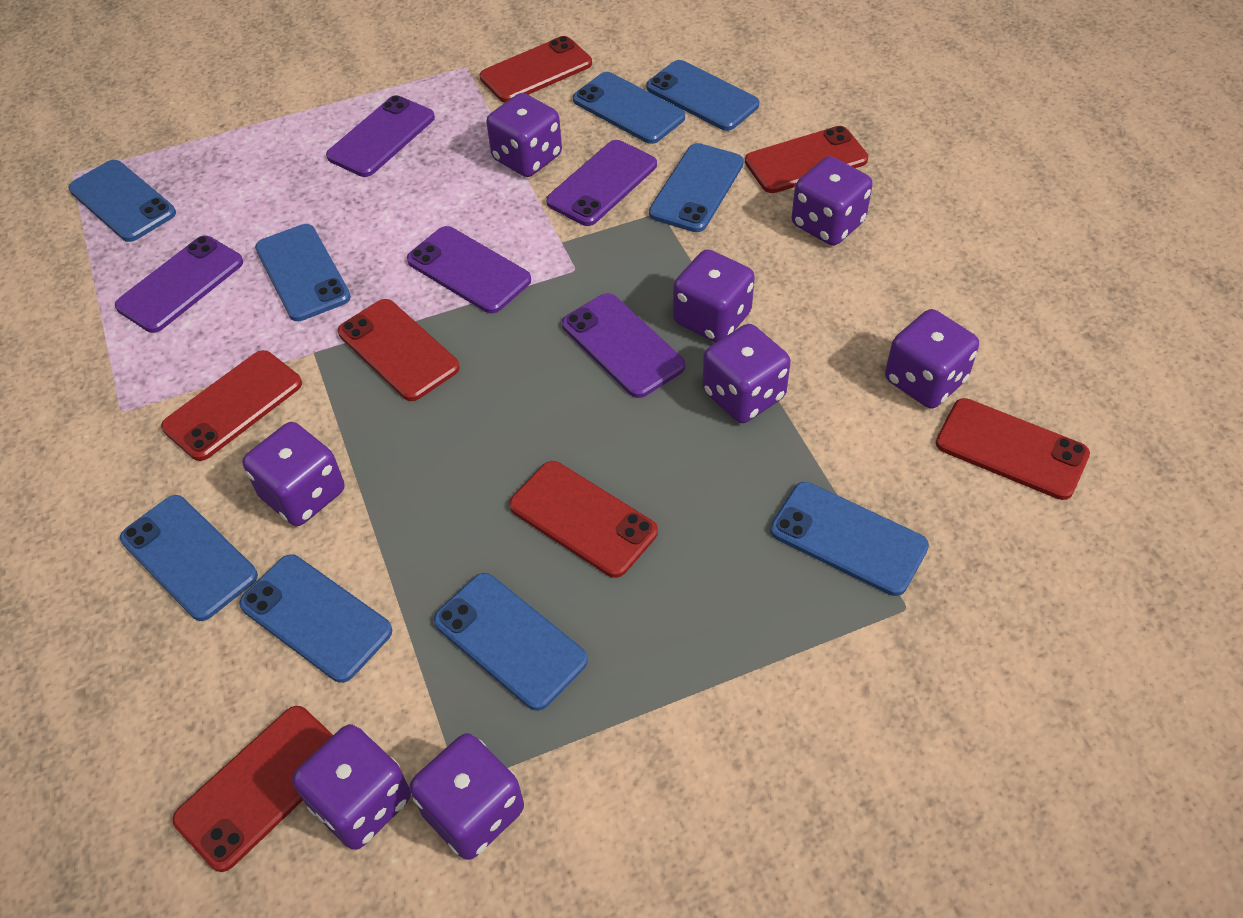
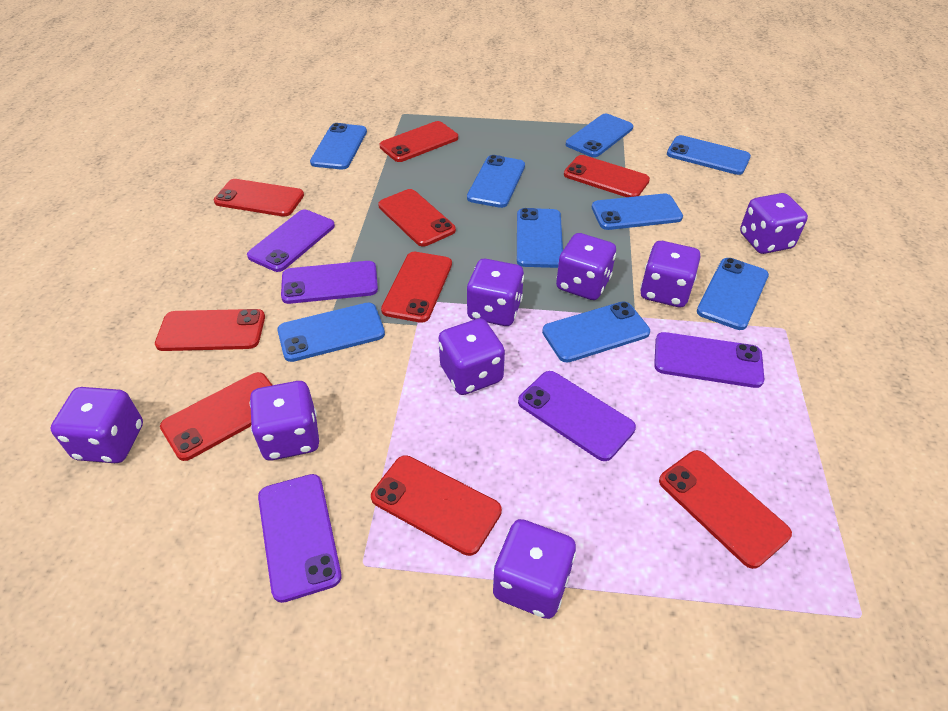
red phone: 7 -> 9

